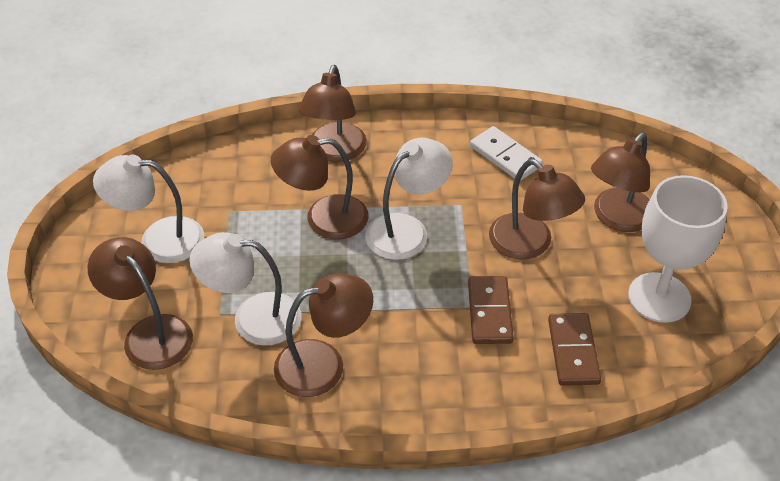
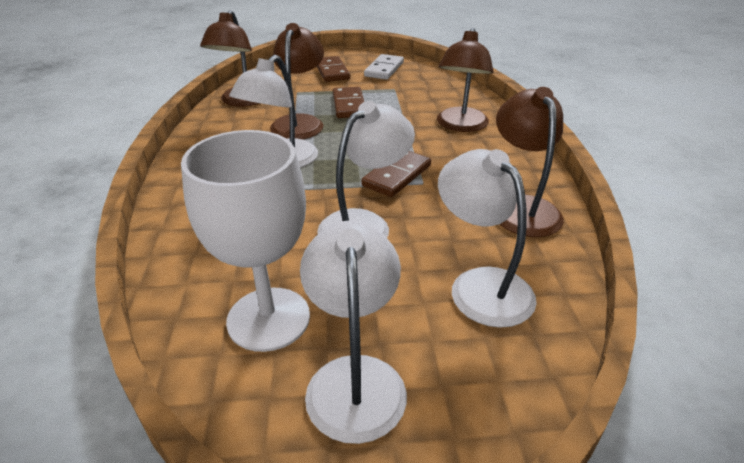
brown domino: 2 -> 3
brown lamp: 6 -> 4
white lamp: 3 -> 4

